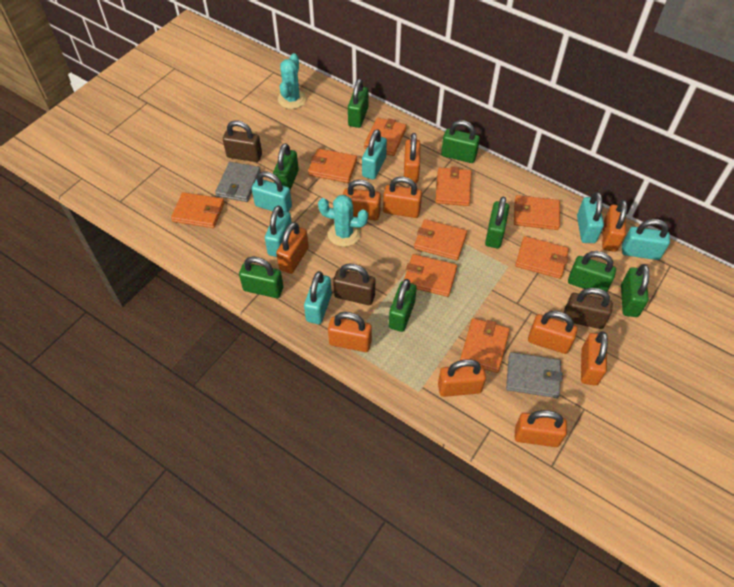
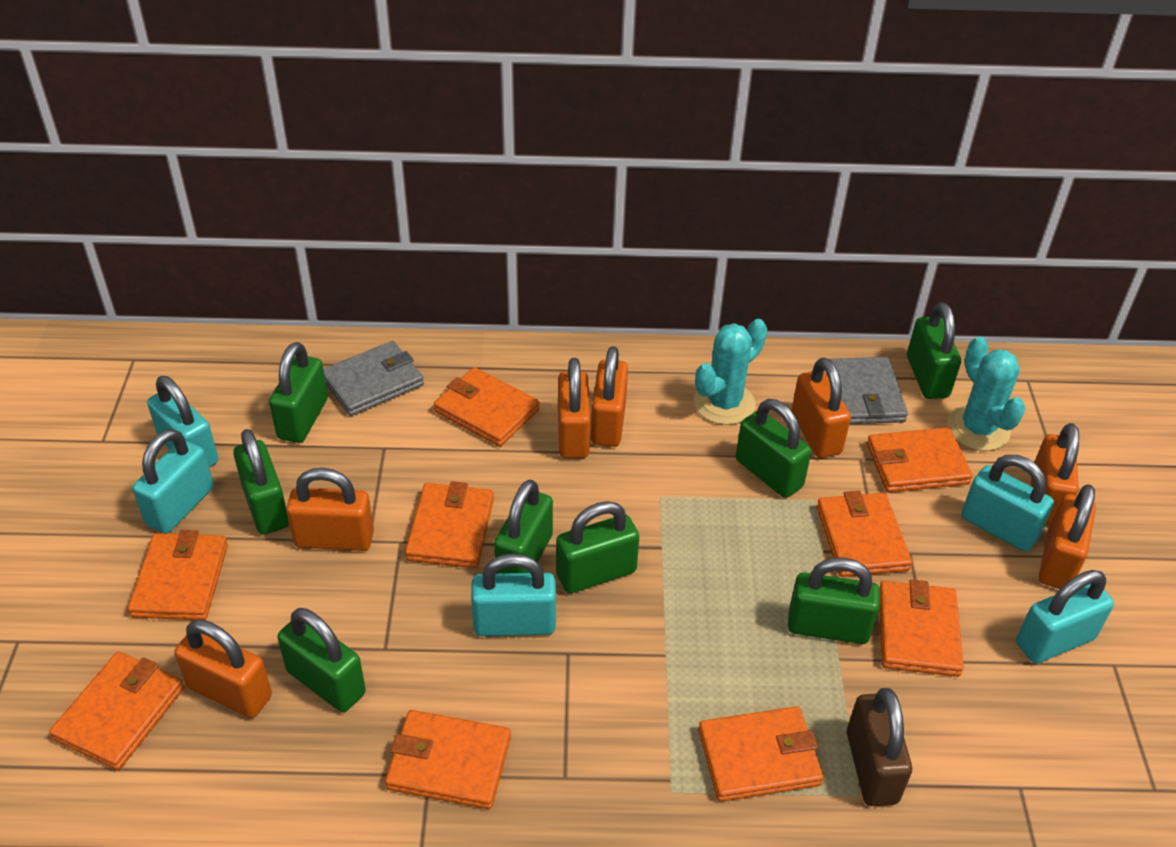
brown padlock: 3 -> 1
orange padlock: 10 -> 7
turquoise padlock: 6 -> 5

